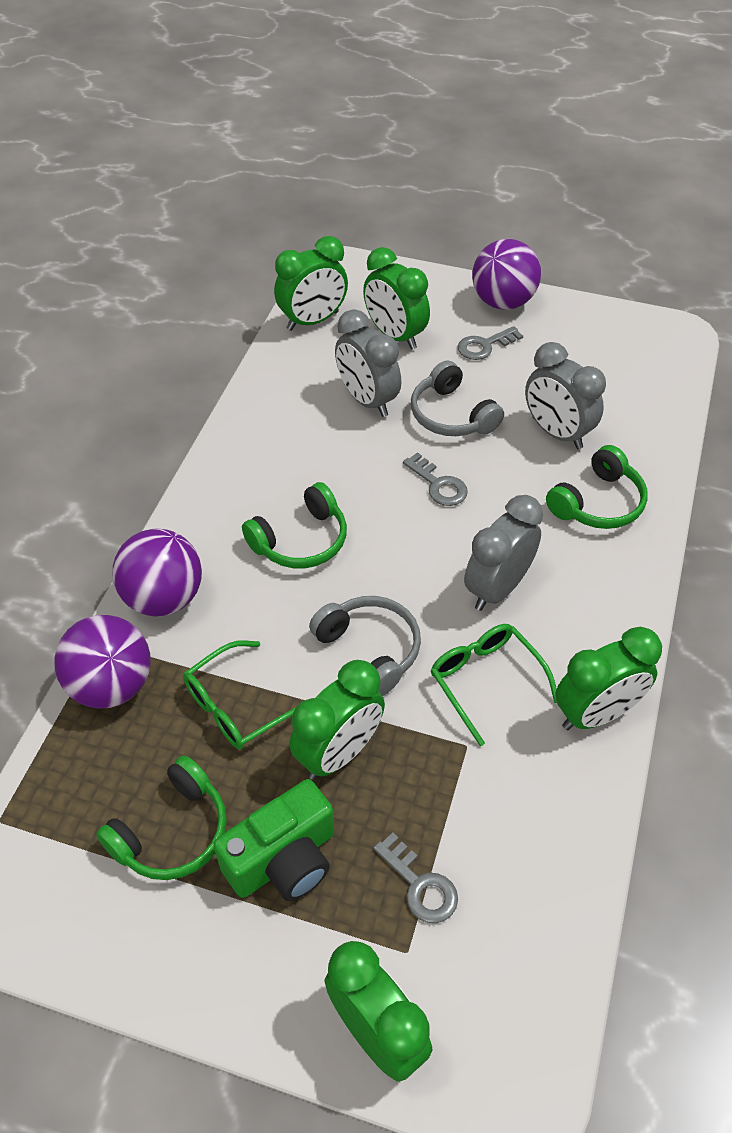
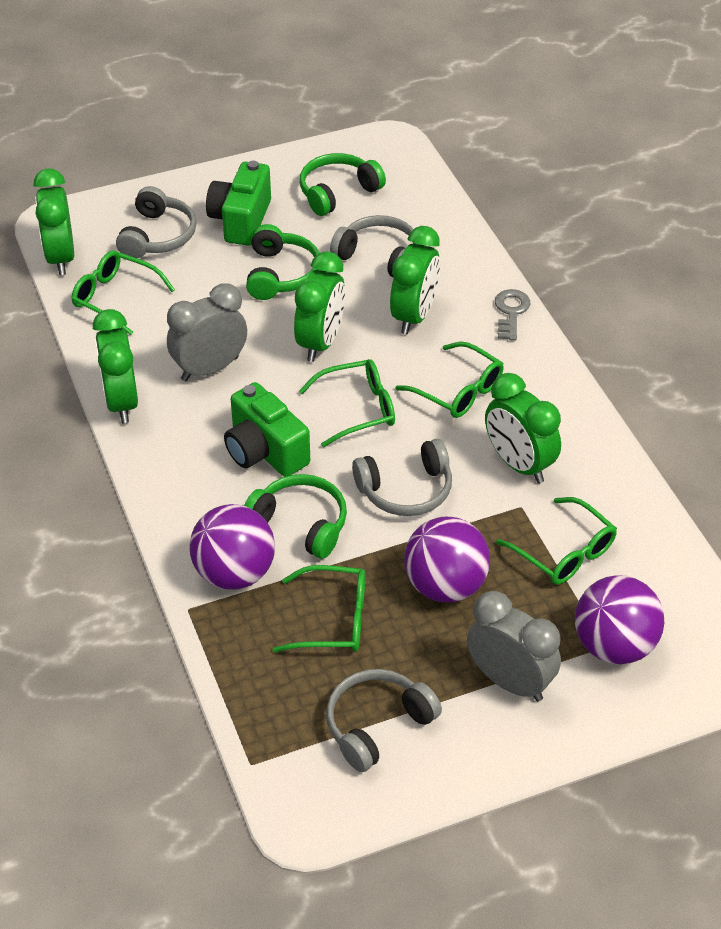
green camera: 1 -> 2
green glasses: 2 -> 5
grey clock: 3 -> 2
grey headphones: 2 -> 4
grey key: 3 -> 1

